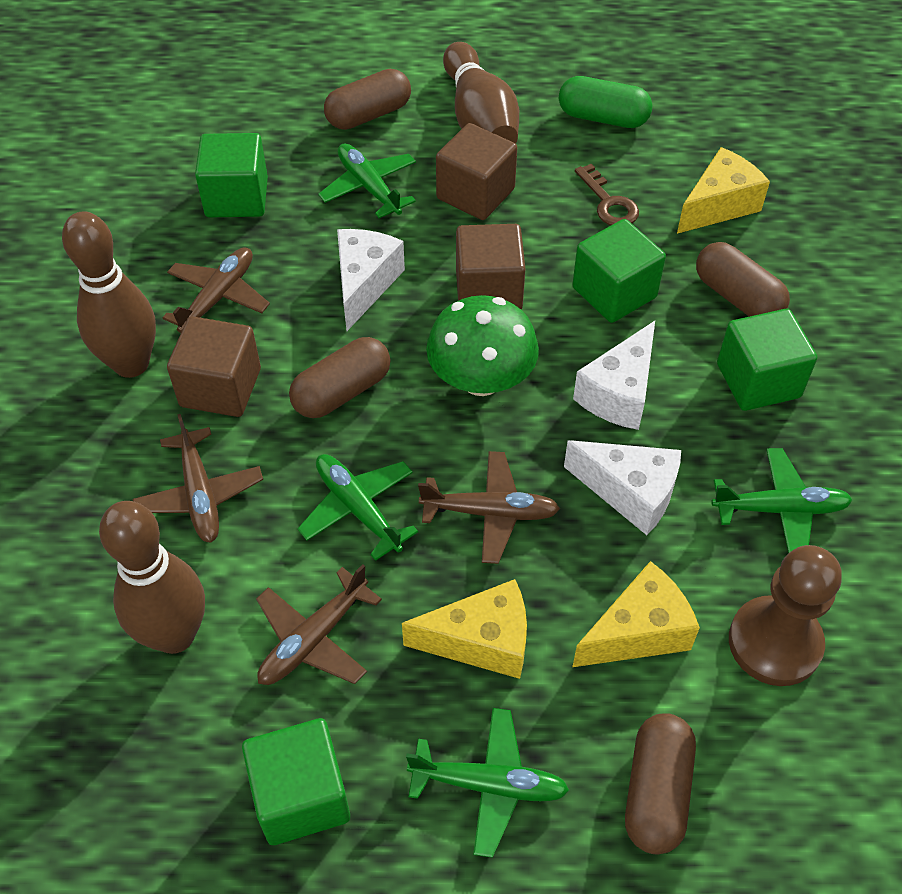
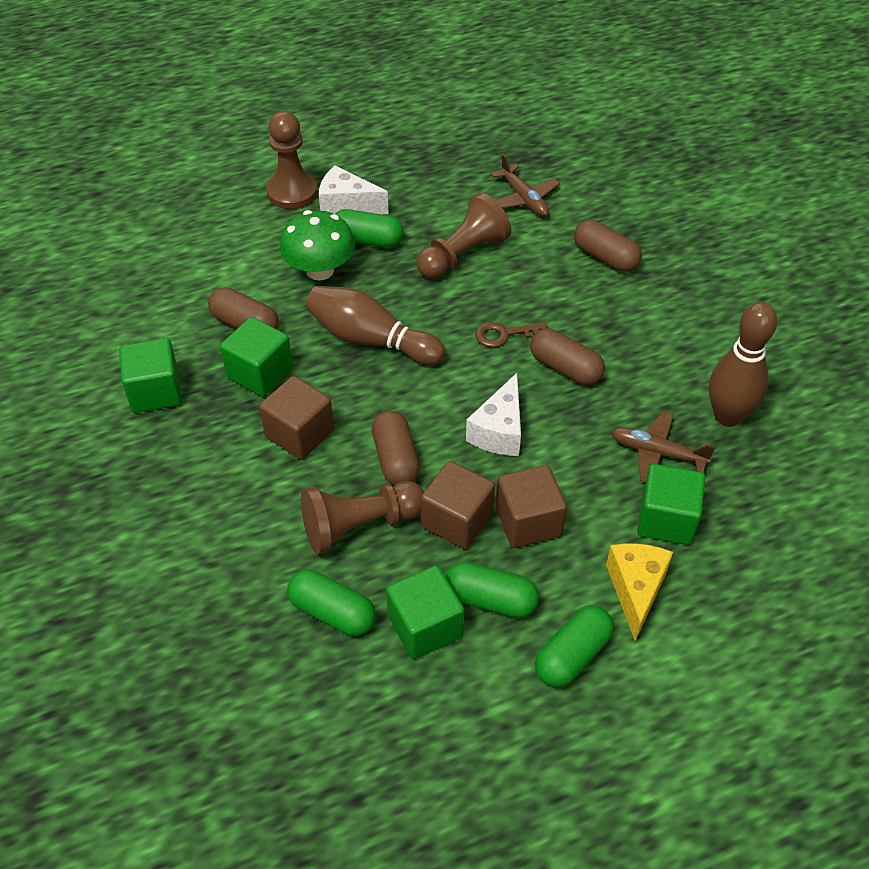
brown bowling pin: 3 -> 2
brown pawn: 1 -> 3
brown plane: 4 -> 2
green capsule: 1 -> 4
green plane: 4 -> 0
white cheese: 3 -> 2
yellow cheese: 3 -> 1

